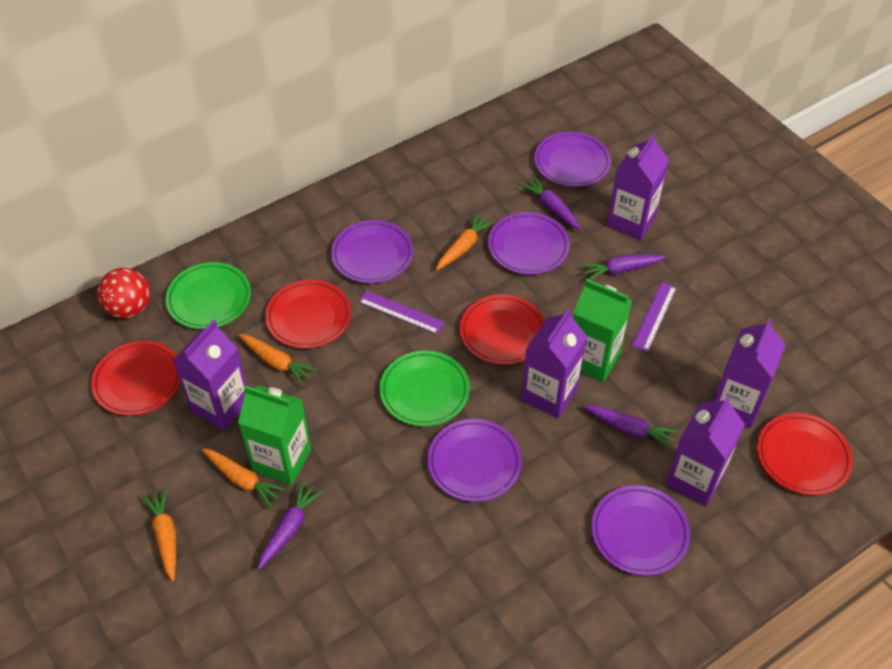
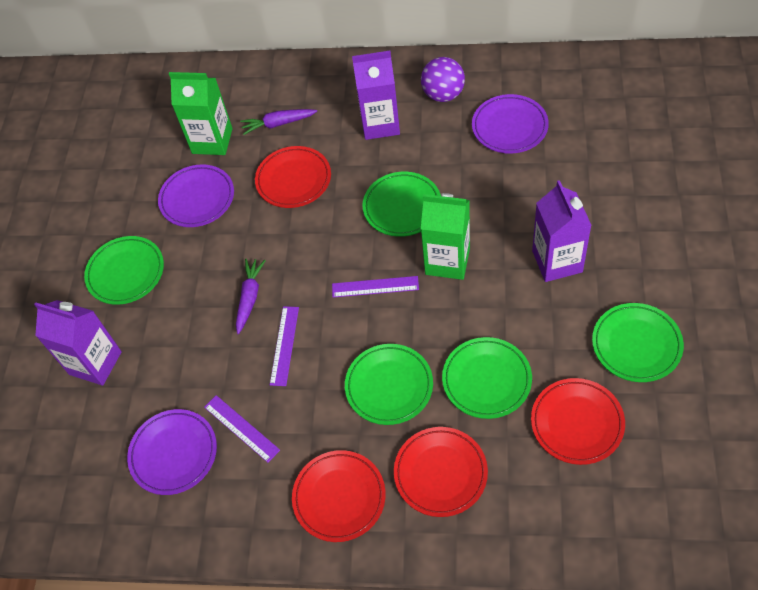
green plate: 2 -> 5
orange carrot: 4 -> 0
purple ball: 0 -> 1
purple carrot: 4 -> 2
purple carton: 5 -> 3
purple plate: 5 -> 3
purple ruler: 2 -> 3
red ball: 1 -> 0

